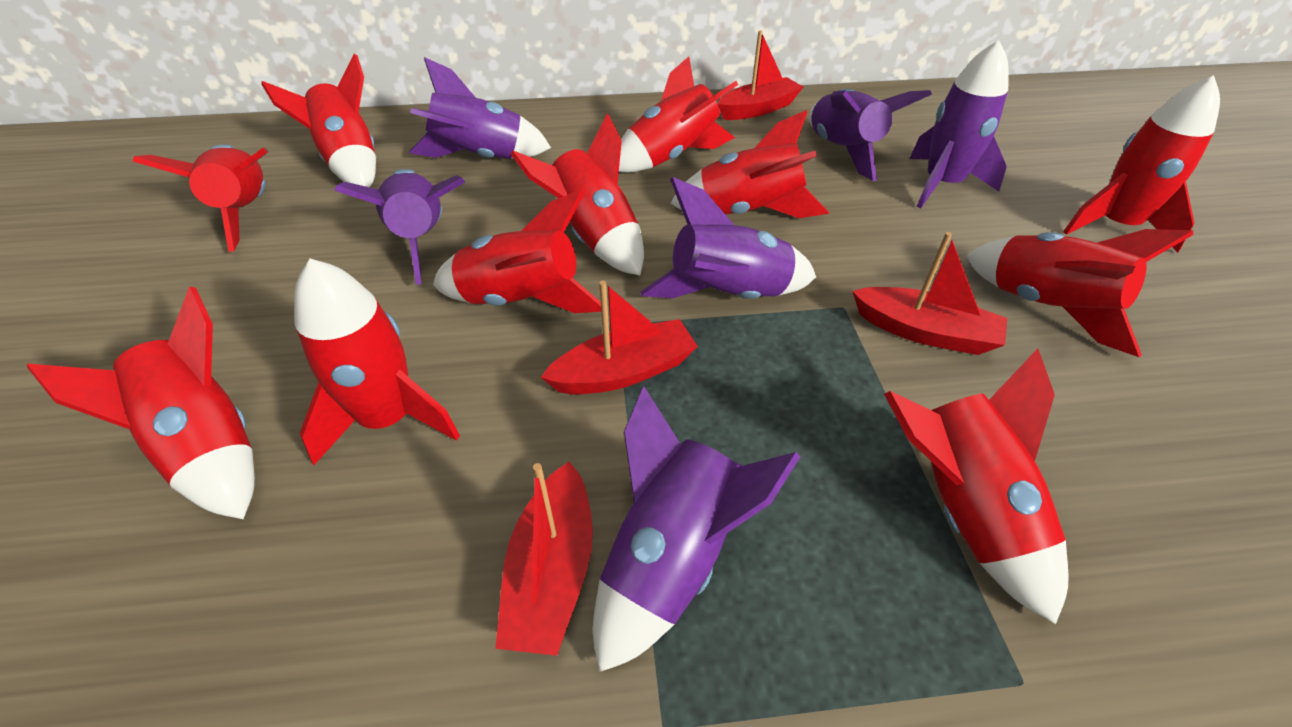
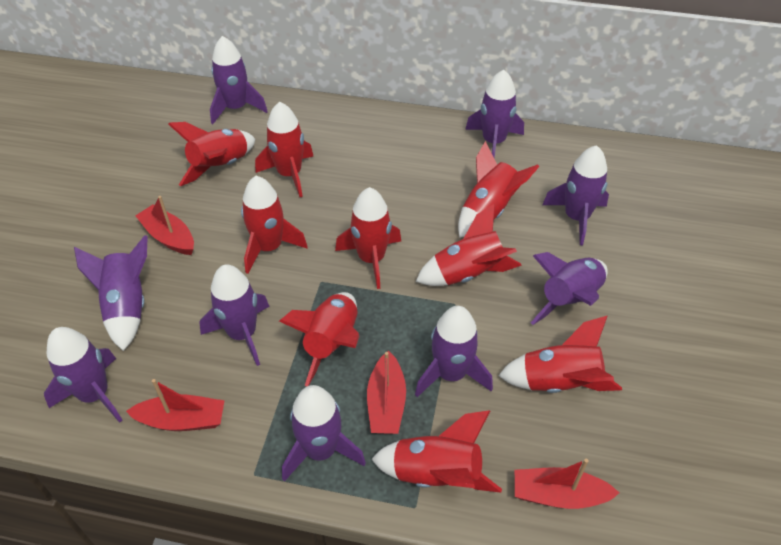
purple rocket: 6 -> 9
red rocket: 11 -> 9

